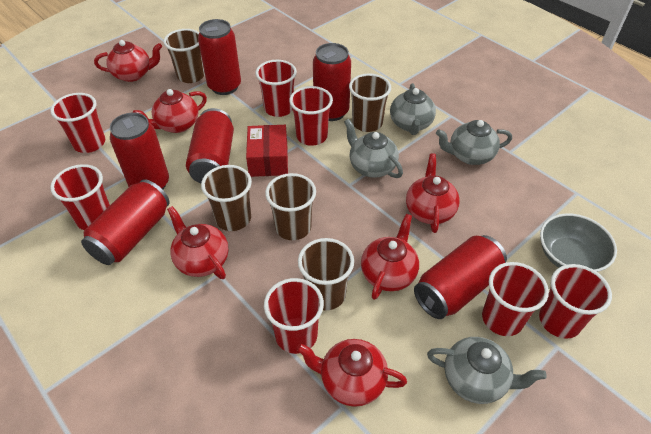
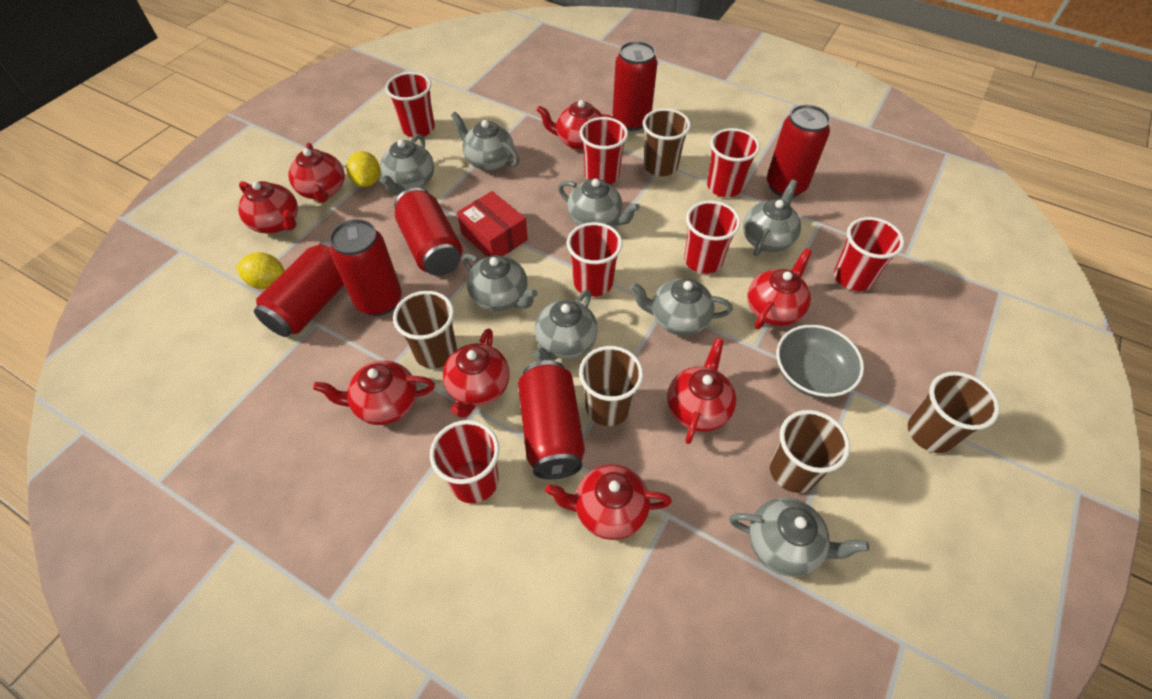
grey teapot: 4 -> 8
red teapot: 6 -> 8
yellow lemon: 0 -> 2

